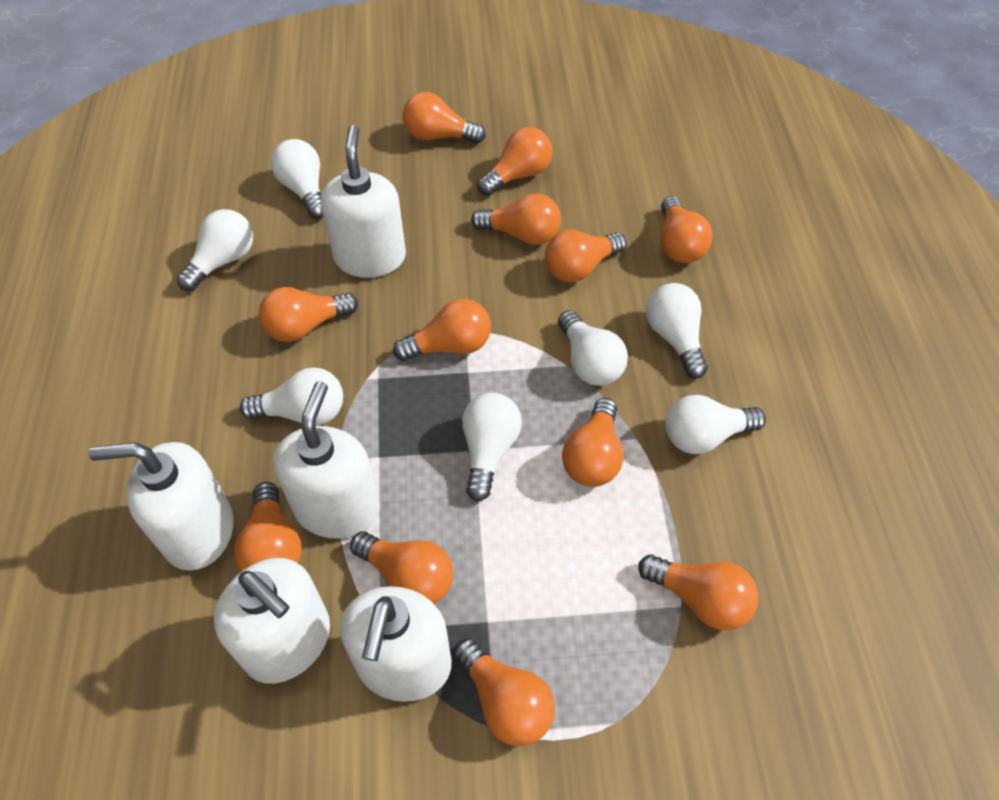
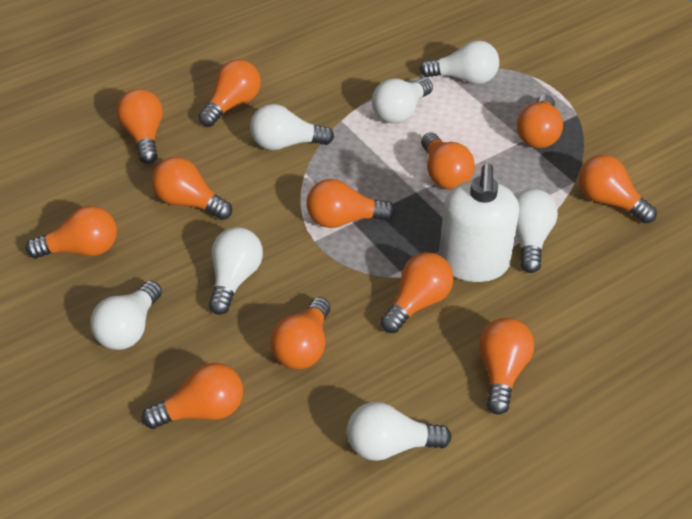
white soap dispenser: 5 -> 1

